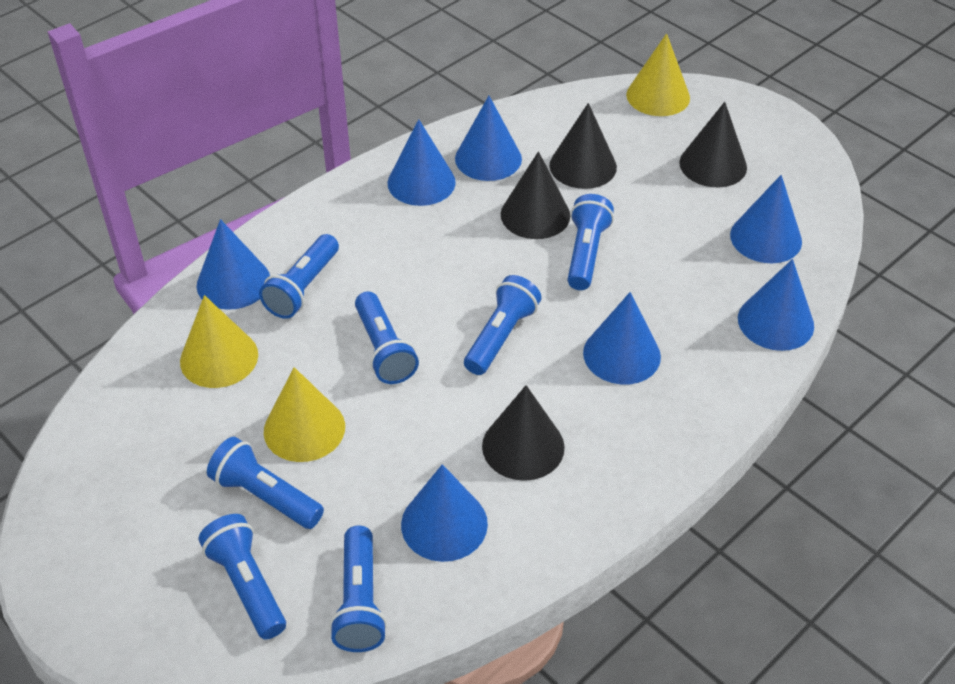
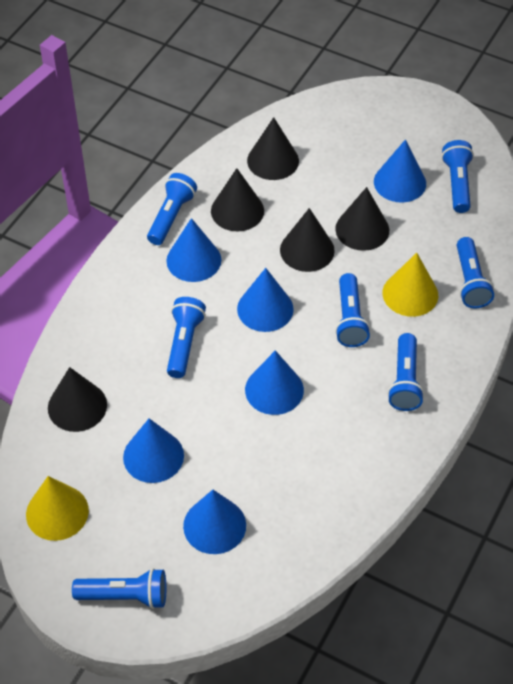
black cone: 4 -> 5
blue cone: 7 -> 6
yellow cone: 3 -> 2

